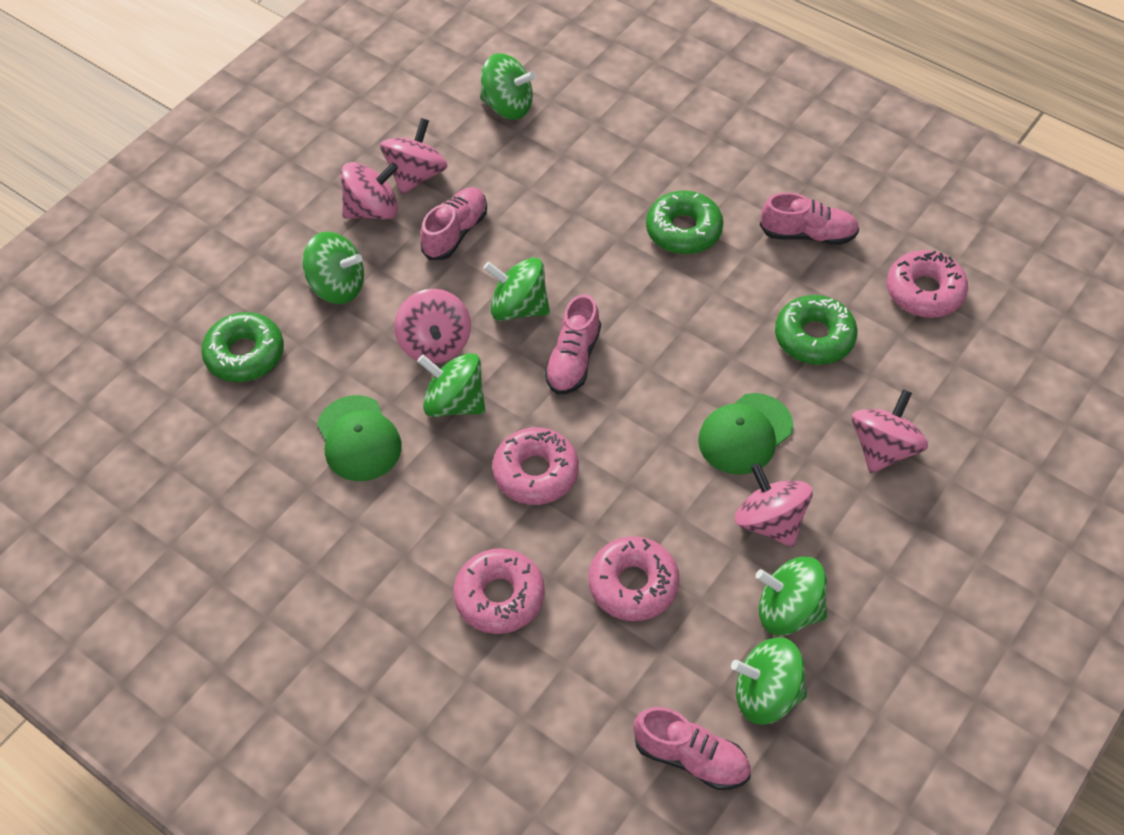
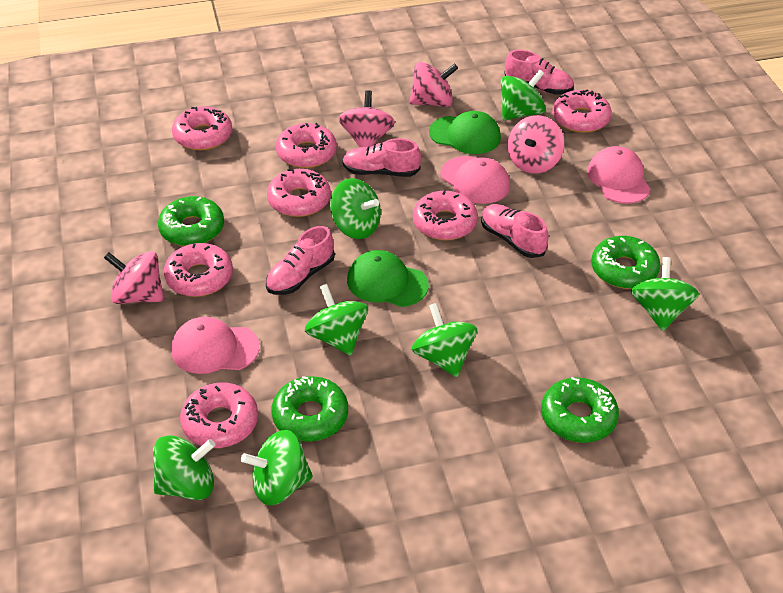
green donut: 3 -> 4
green spinning top: 6 -> 7
pink cap: 0 -> 3
pink donut: 4 -> 7
pink spinning top: 5 -> 4

